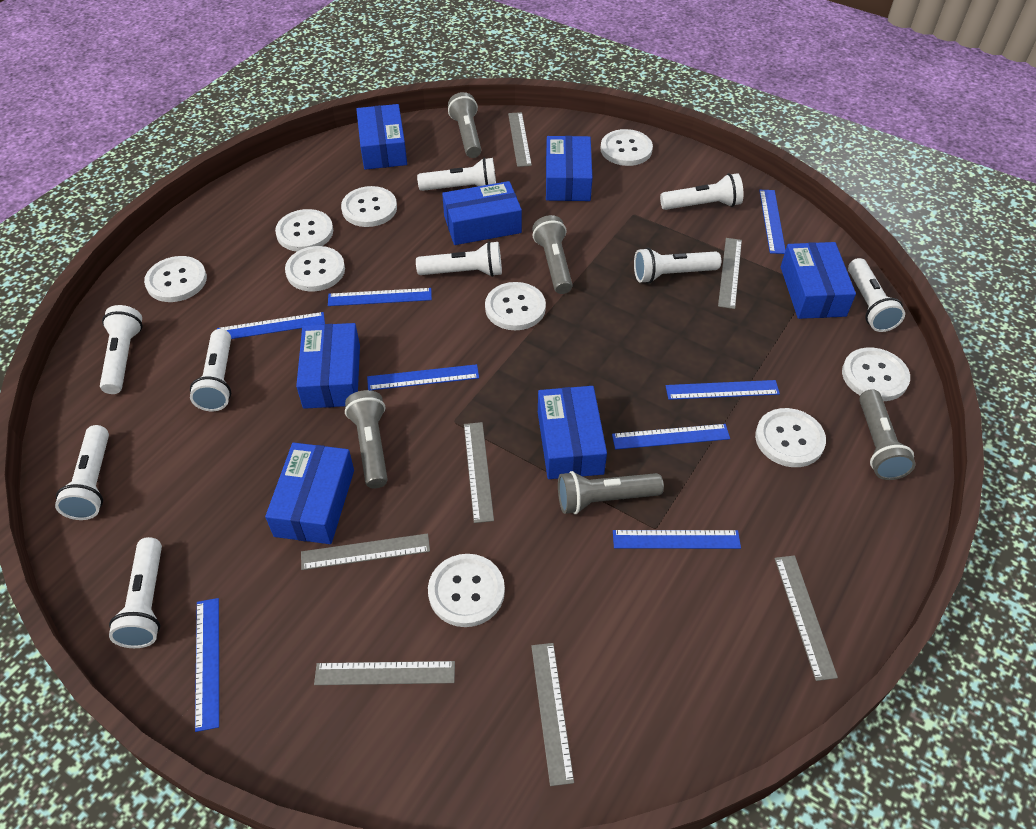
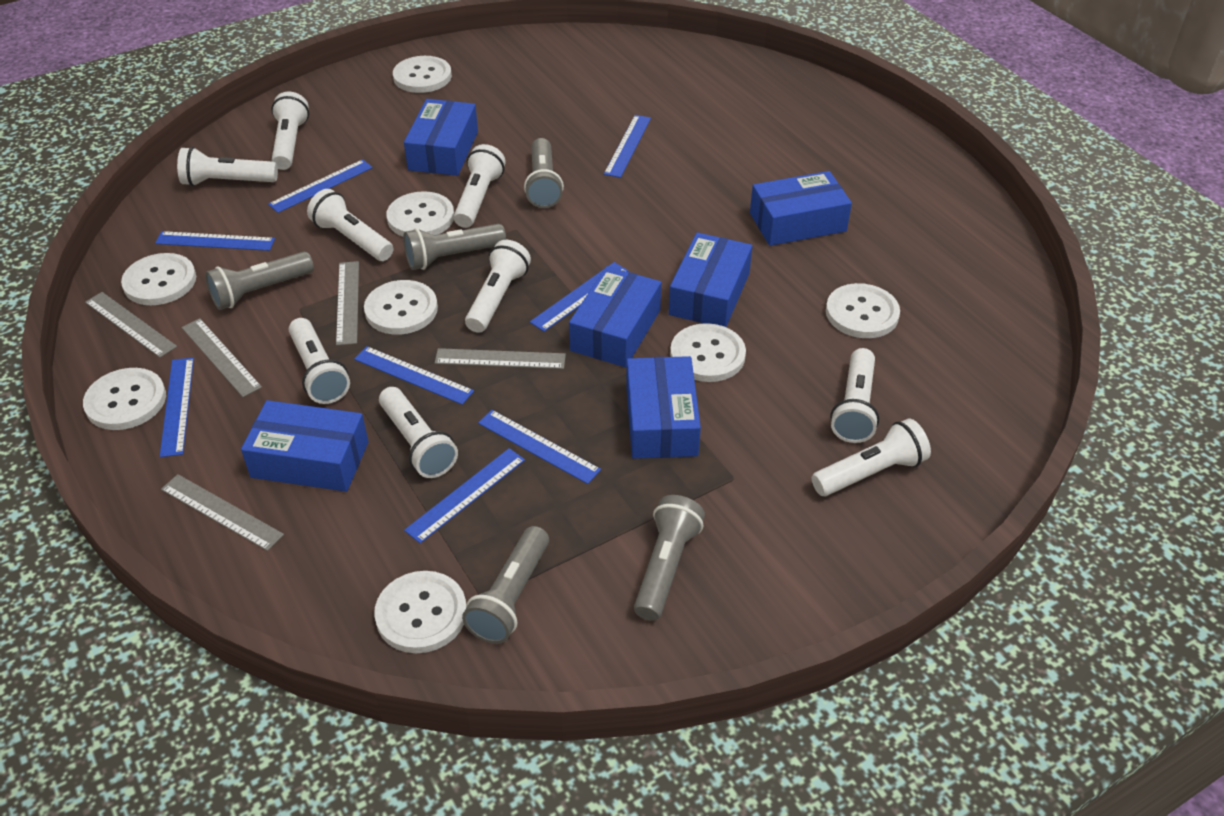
blue box: 7 -> 6
grey ruler: 7 -> 5
white button: 9 -> 8

